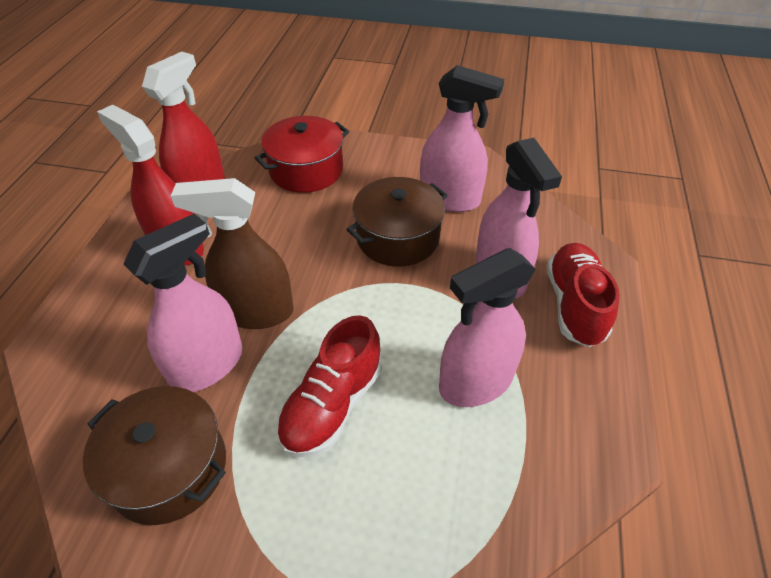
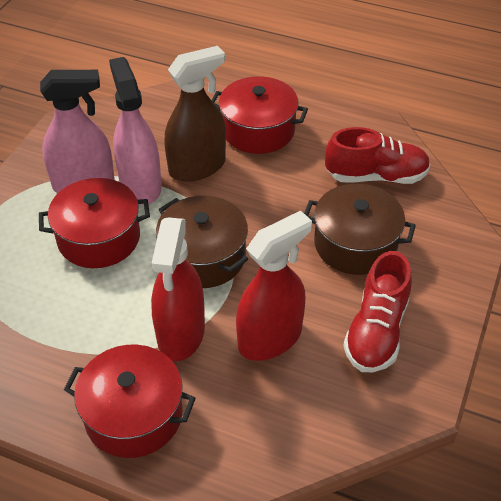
pink spray bottle: 4 -> 2
red pot: 1 -> 3

